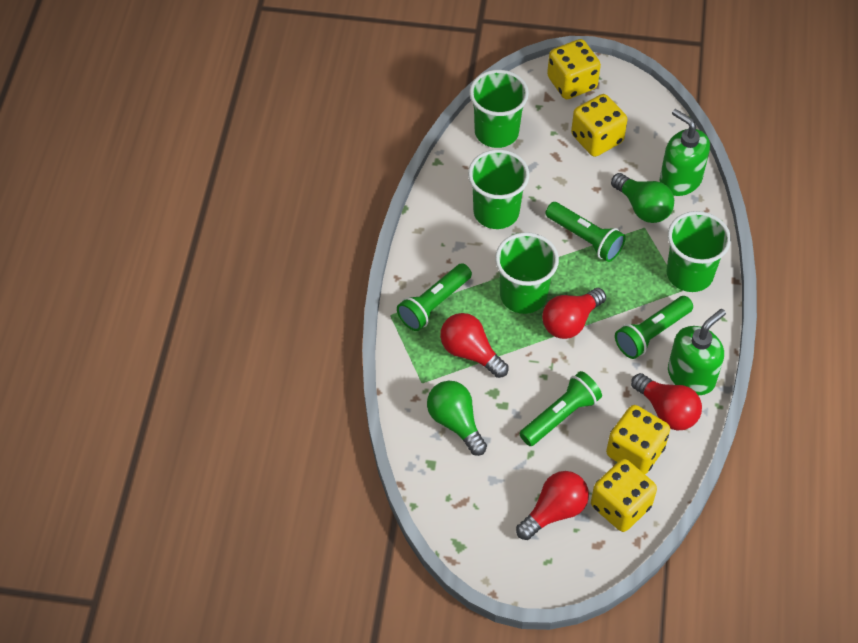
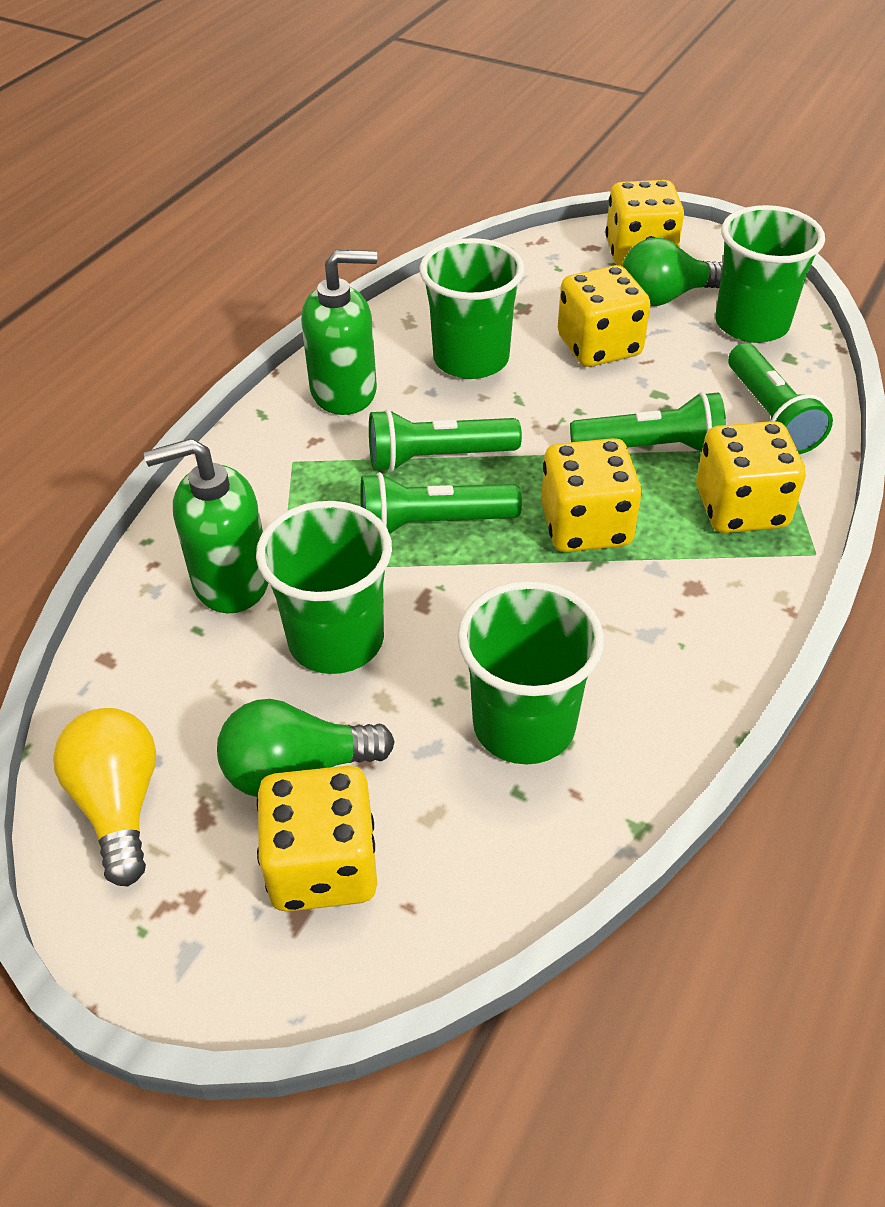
red light bulb: 4 -> 0
yellow dice: 4 -> 5
yellow light bulb: 0 -> 1

